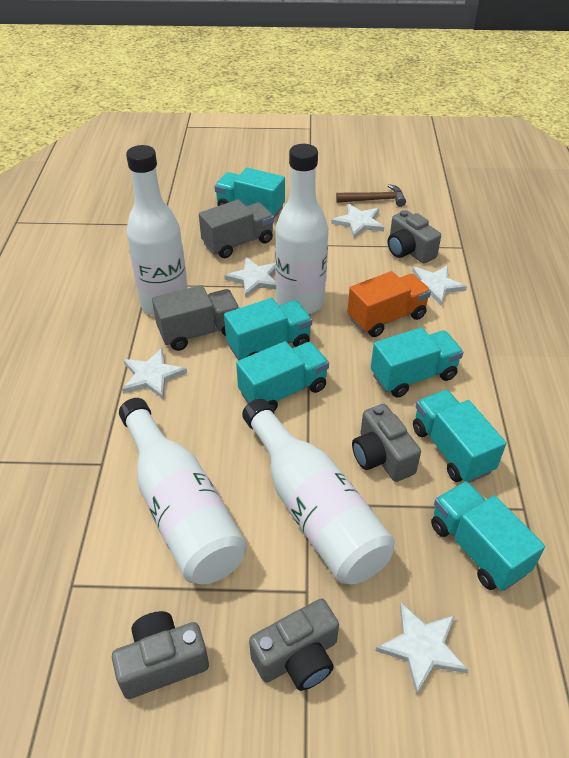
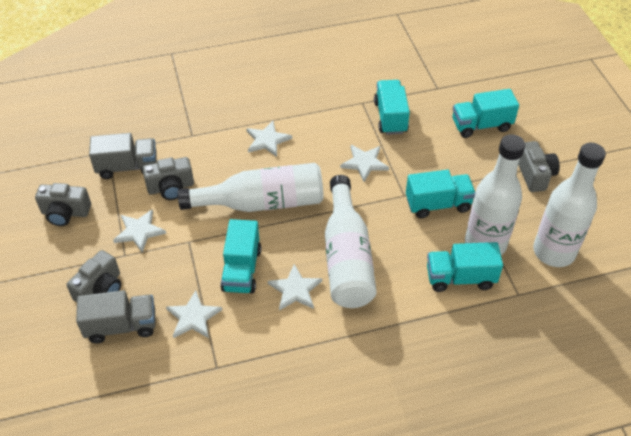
brown hammer: 1 -> 0
orange truck: 1 -> 0
turquoise truck: 6 -> 5

